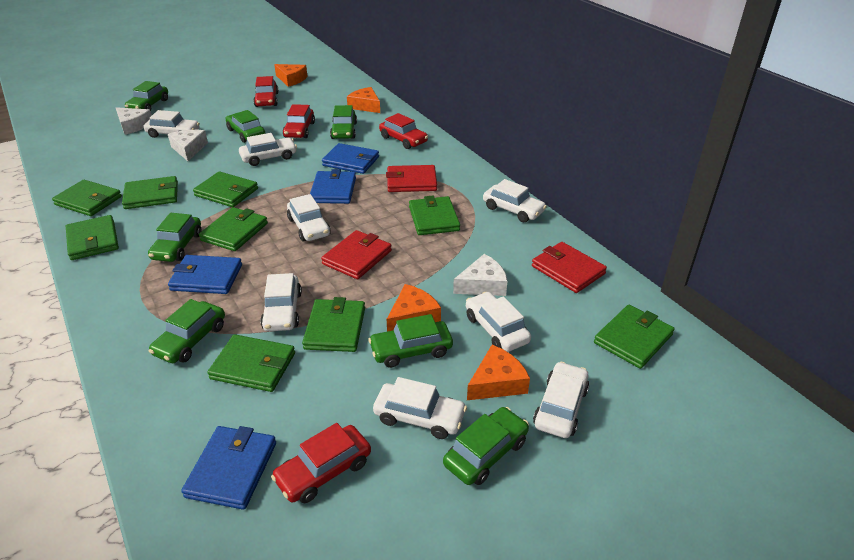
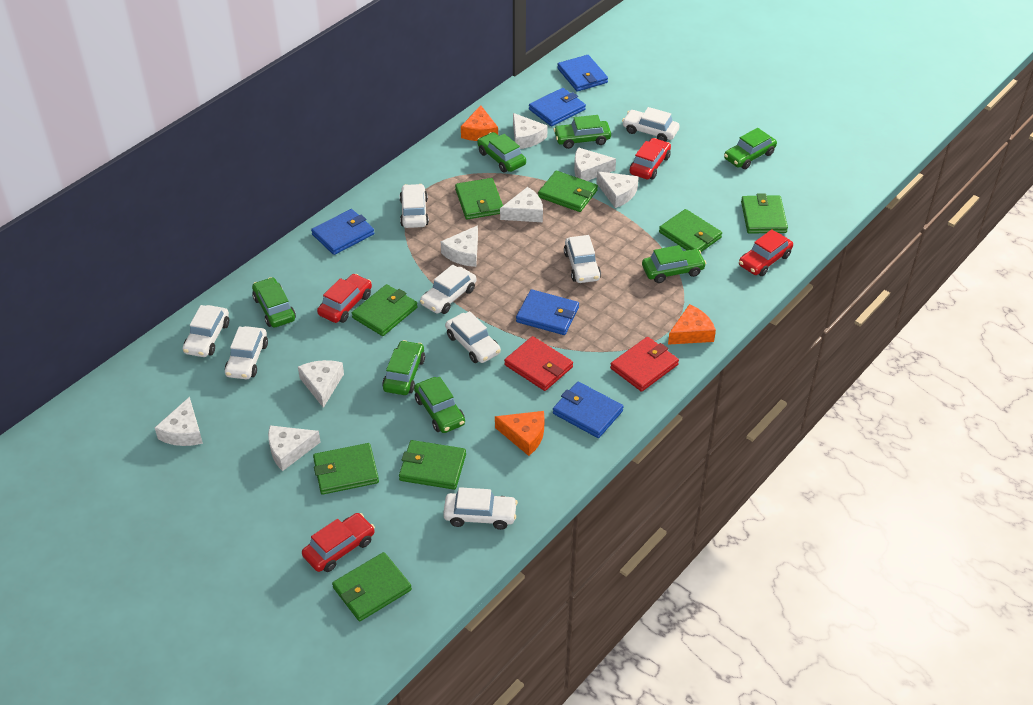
blue wallet: 4 -> 5
green wallet: 9 -> 8
orange cheese: 4 -> 3
red wallet: 3 -> 2
white cheese: 3 -> 8

